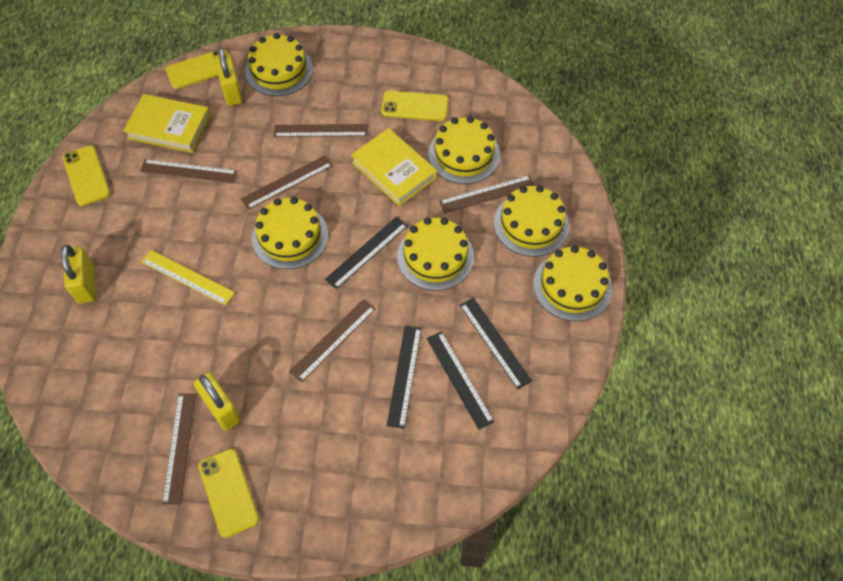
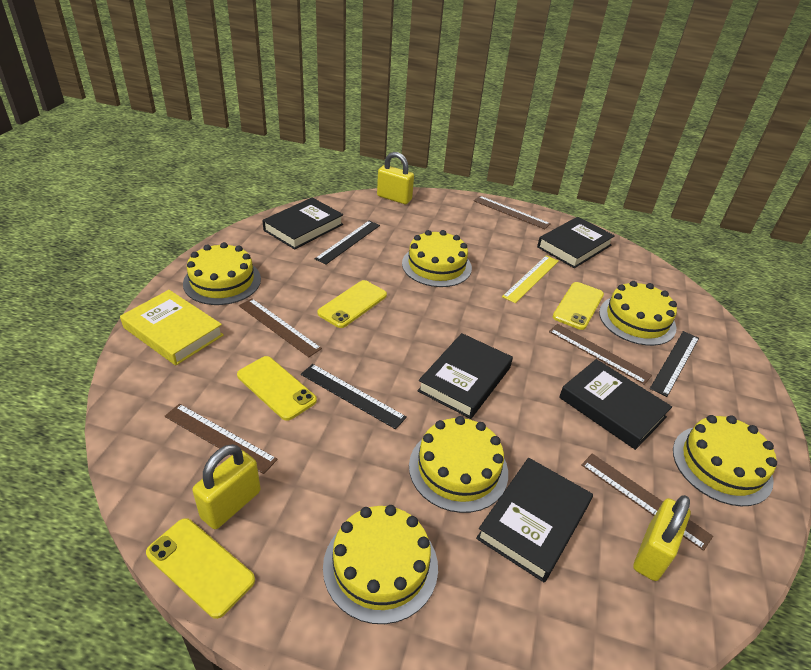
black book: 0 -> 5
black ruler: 4 -> 3
brown ruler: 6 -> 5
yellow book: 2 -> 1

